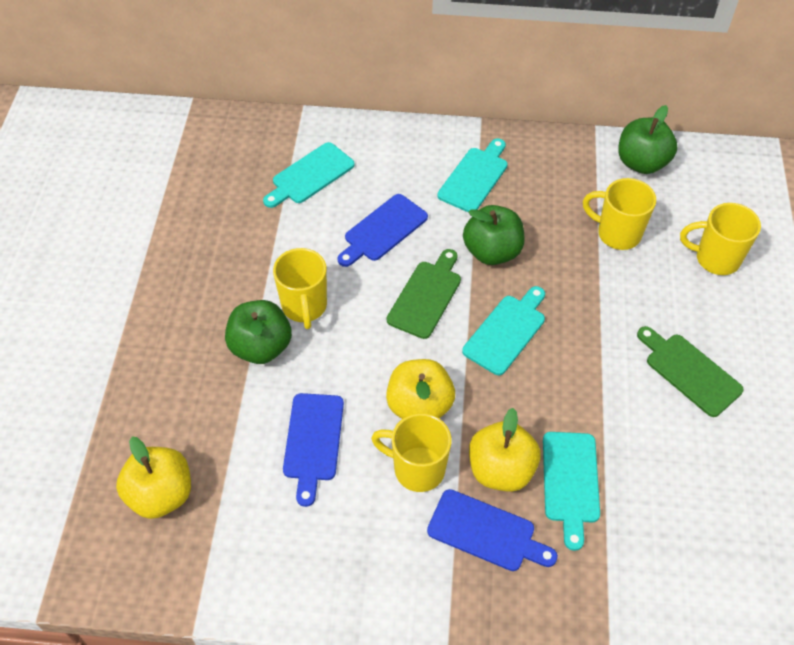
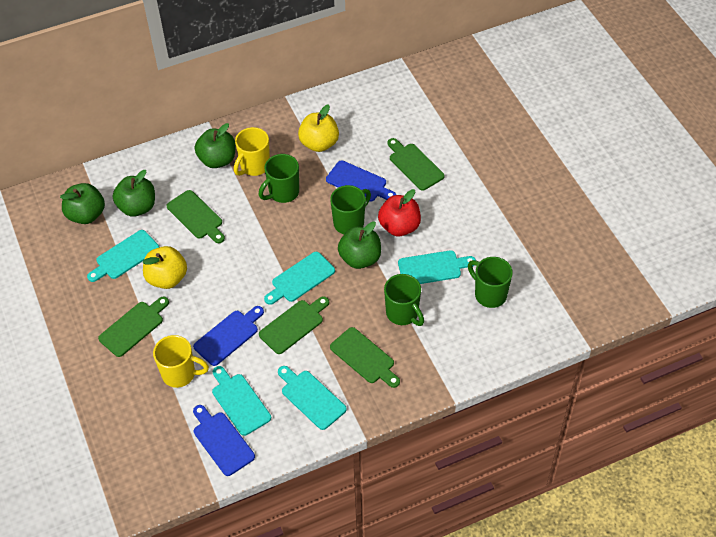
green apple: 3 -> 4
green cutting board: 2 -> 5
green mug: 0 -> 4
red apple: 0 -> 1
turquoise cutting board: 4 -> 5
yellow apple: 3 -> 2
yellow mug: 4 -> 2

